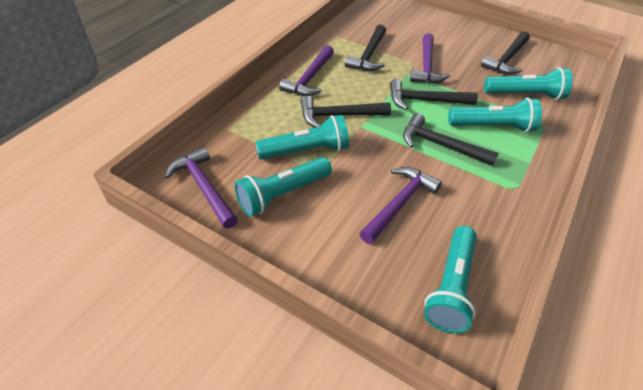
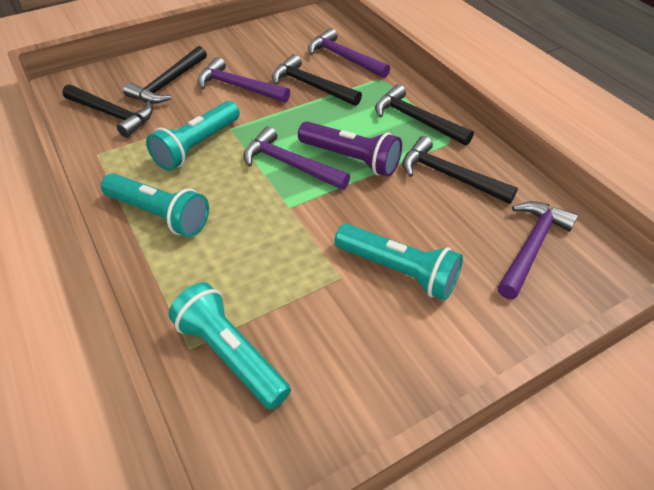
purple flashlight: 0 -> 1
turquoise flashlight: 5 -> 4

